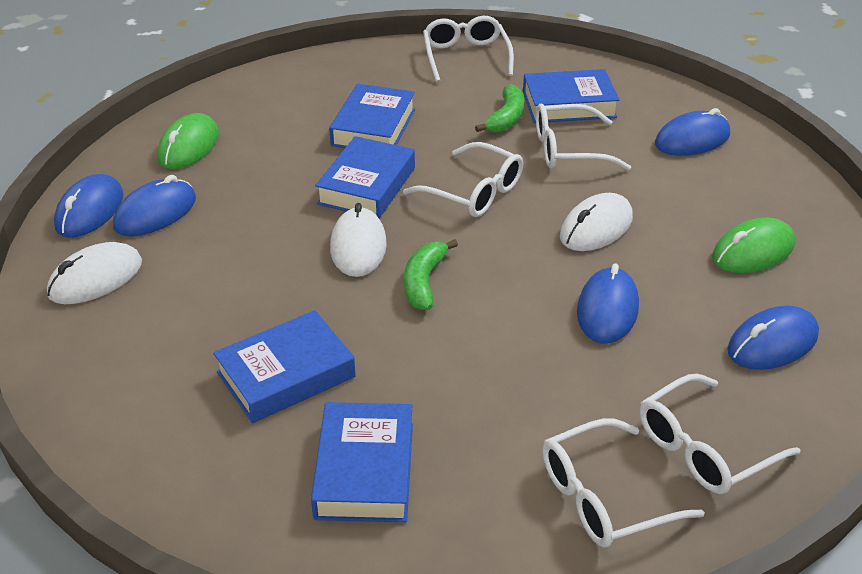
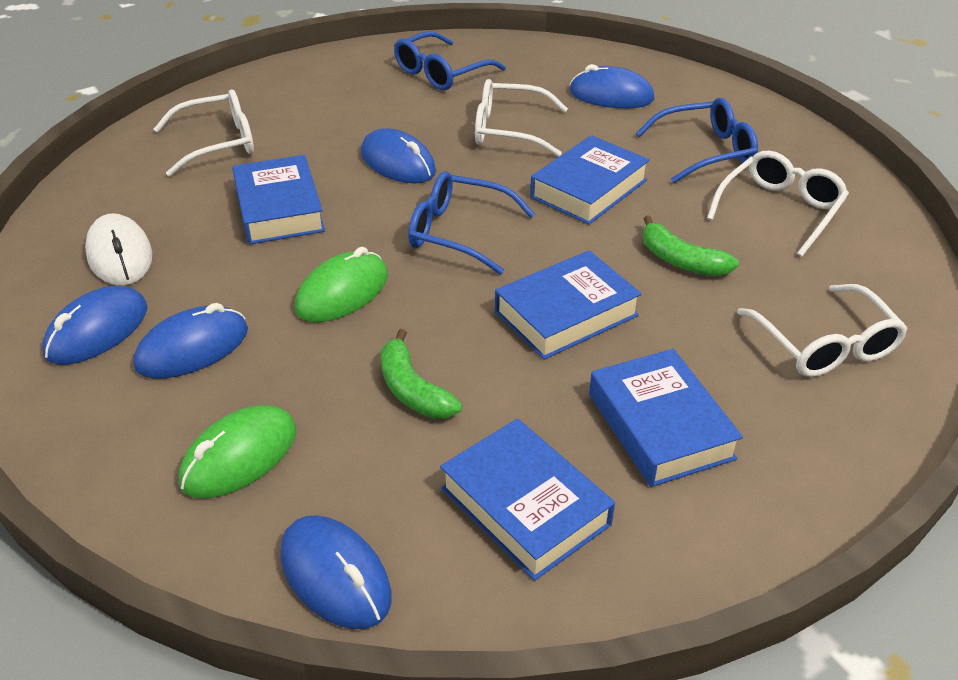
blue glasses: 0 -> 3
white glasses: 5 -> 4
white mouse: 3 -> 1

